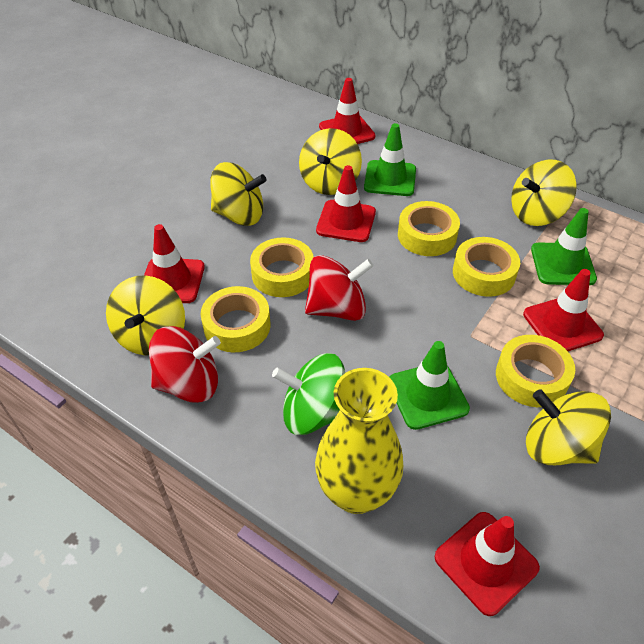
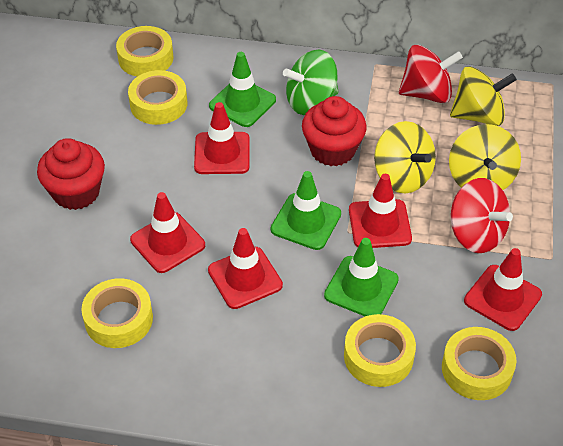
red cupcake: 0 -> 2
yellow spinning top: 5 -> 3
yellow vase: 1 -> 0

